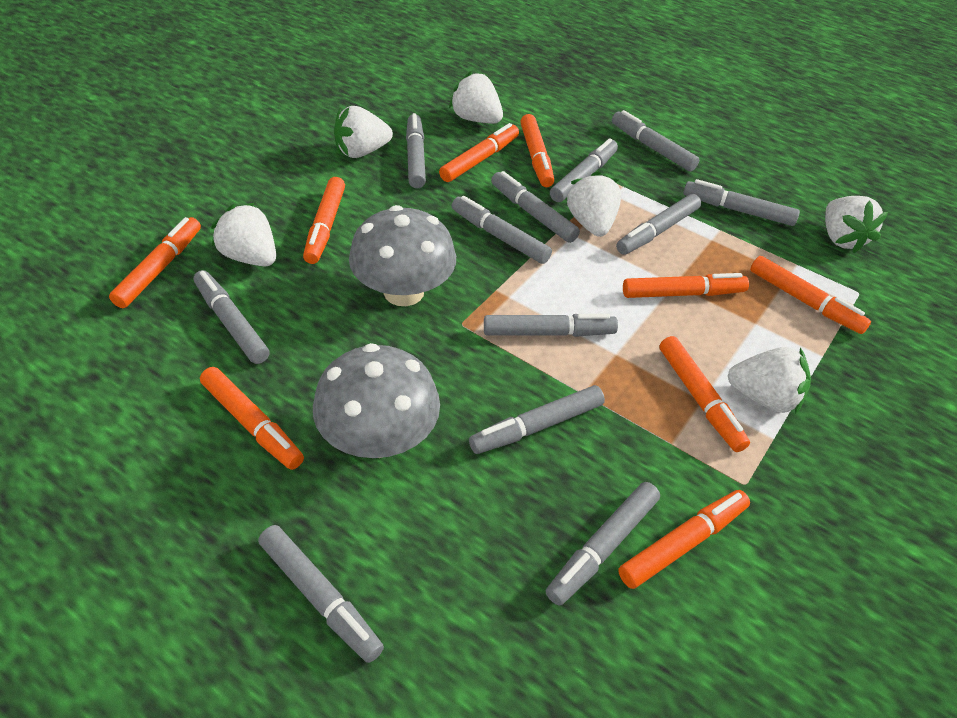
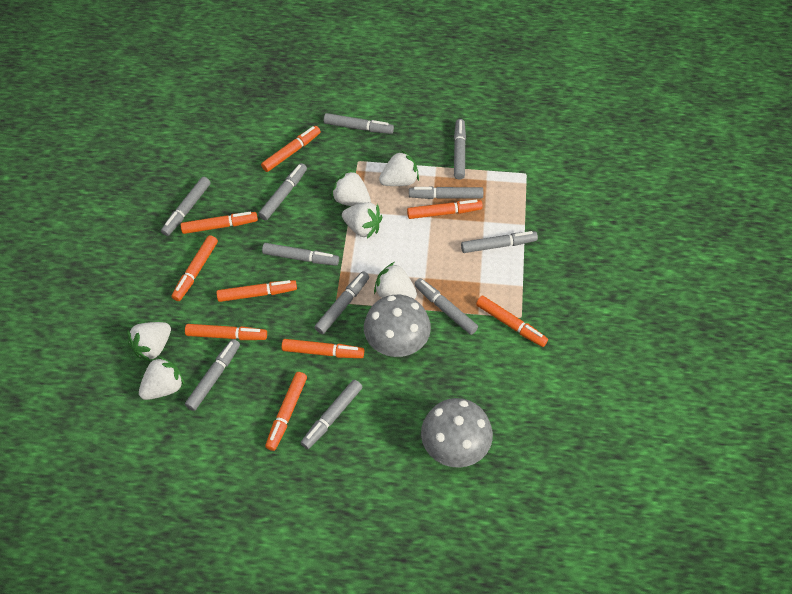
grey marker: 12 -> 11

